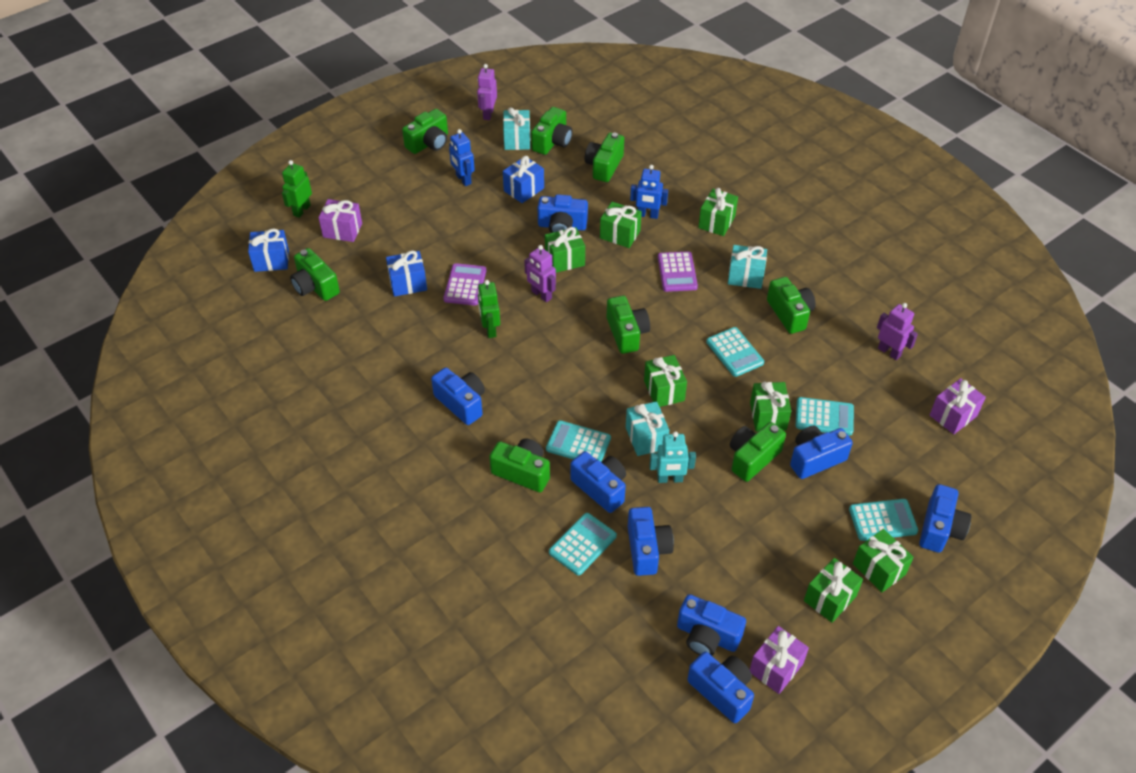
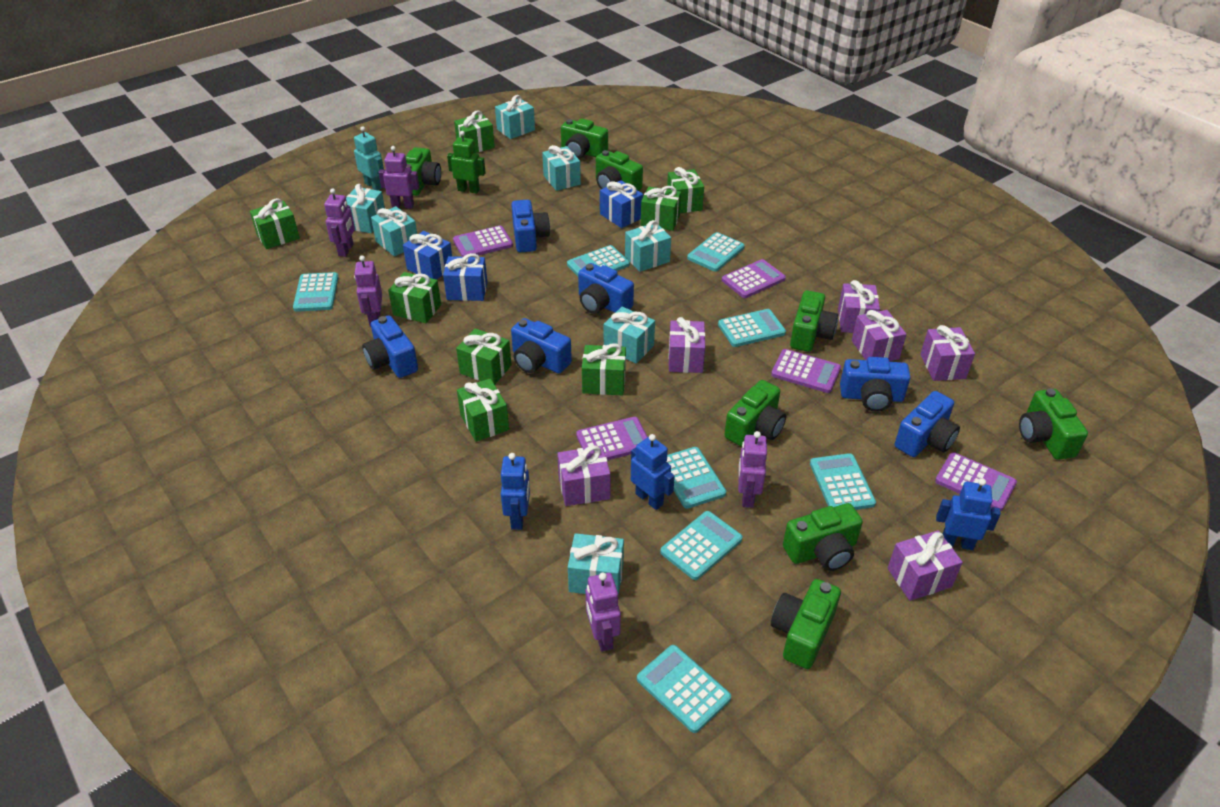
blue camera: 8 -> 6
blue robot: 2 -> 3
green gift: 7 -> 8
green robot: 2 -> 1
purple calculator: 2 -> 5
purple gift: 3 -> 6
purple robot: 3 -> 5
turquoise calculator: 5 -> 8
turquoise gift: 3 -> 7

